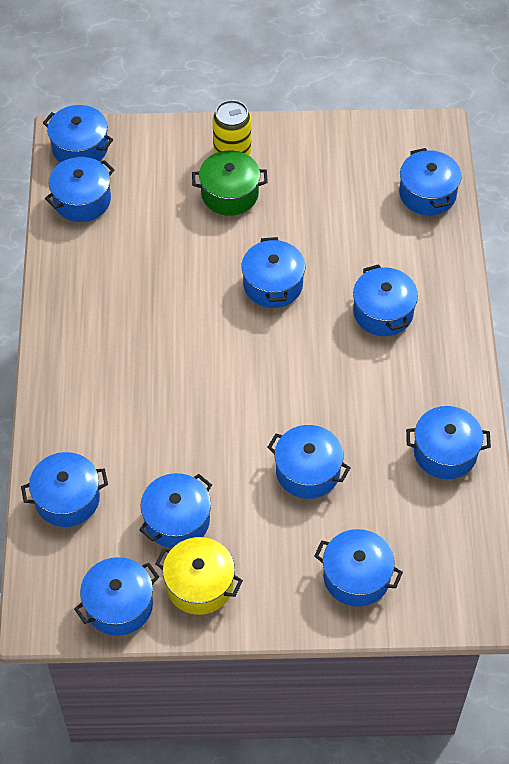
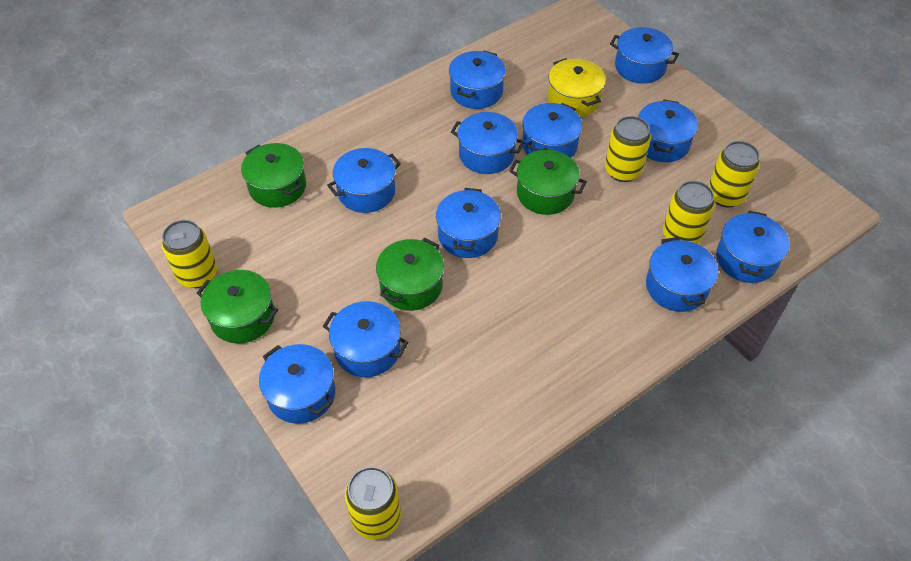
green pot: 1 -> 4
yellow can: 1 -> 5

